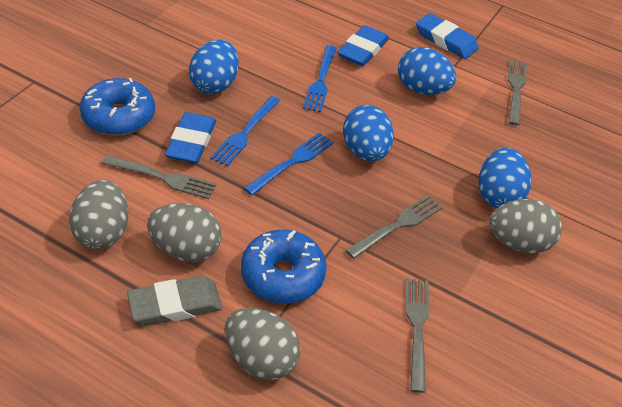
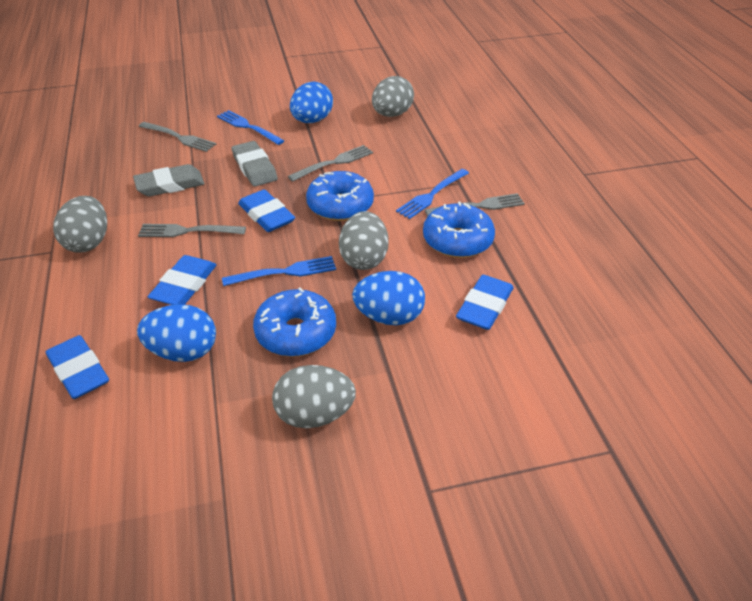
blue donut: 2 -> 3
blue egg: 4 -> 3
blue eraser: 3 -> 4
grey eraser: 1 -> 2

